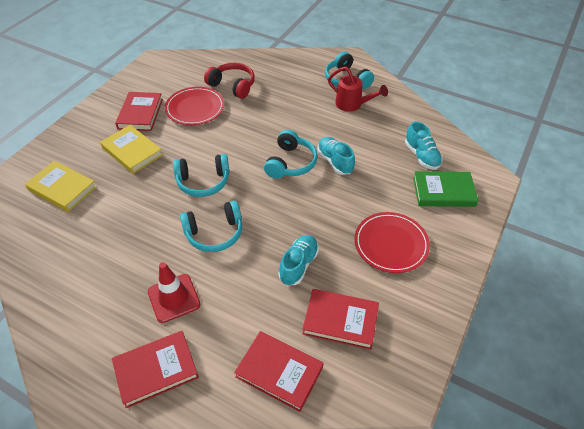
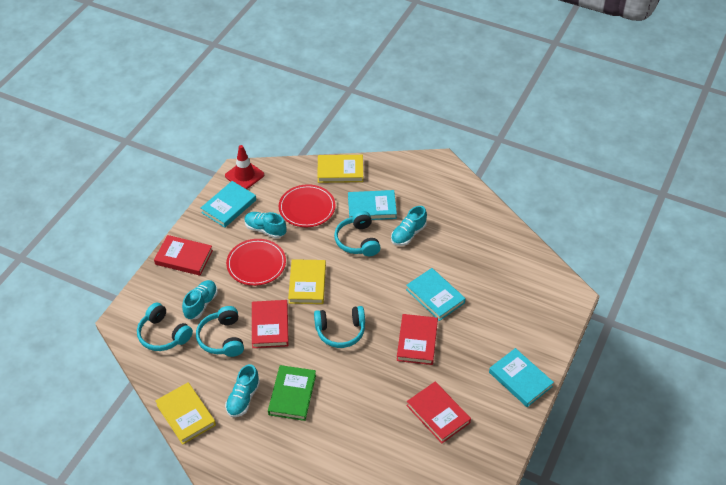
red headphones: 1 -> 0
red watering can: 1 -> 0
turquoise book: 0 -> 4
turquoise shoe: 3 -> 4
yellow book: 2 -> 3

